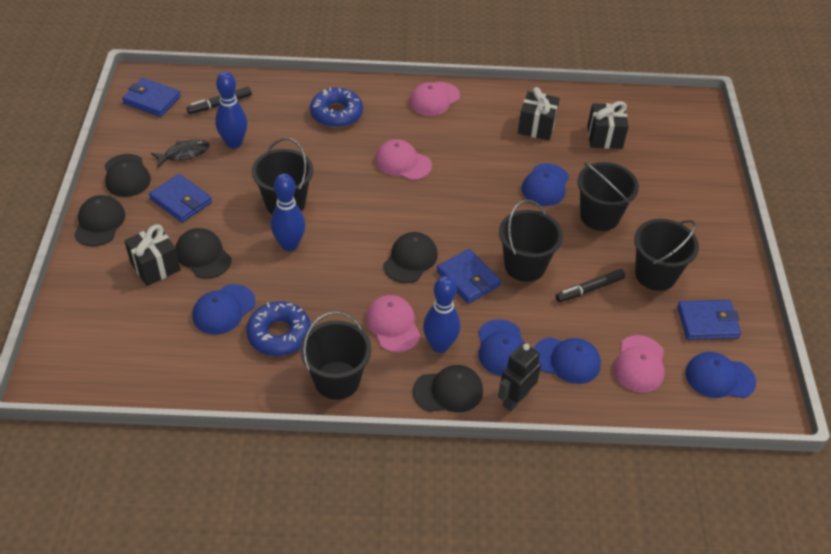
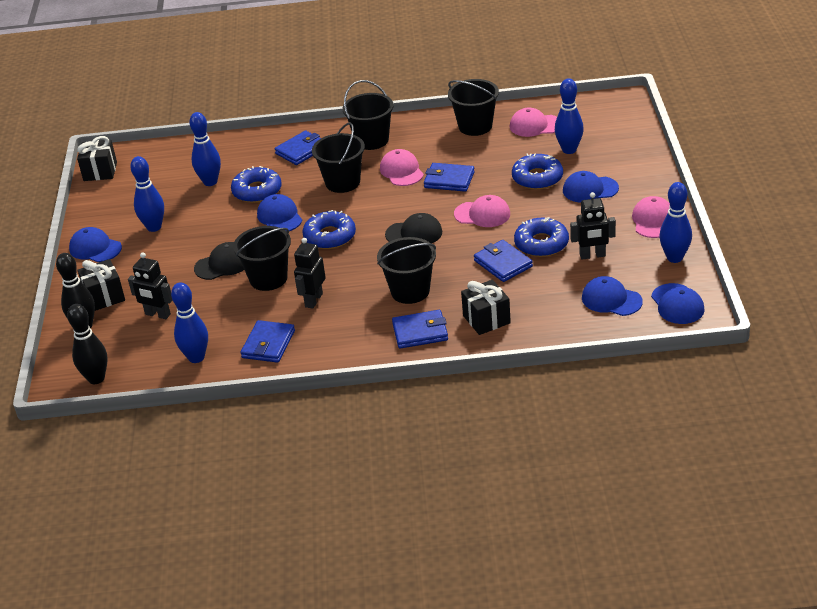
black bowling pin: 0 -> 2
black cap: 5 -> 2
black fish: 1 -> 0
black marker: 2 -> 0
black robot: 1 -> 3
blue bowling pin: 3 -> 5
blue donut: 2 -> 4
blue wallet: 4 -> 5

